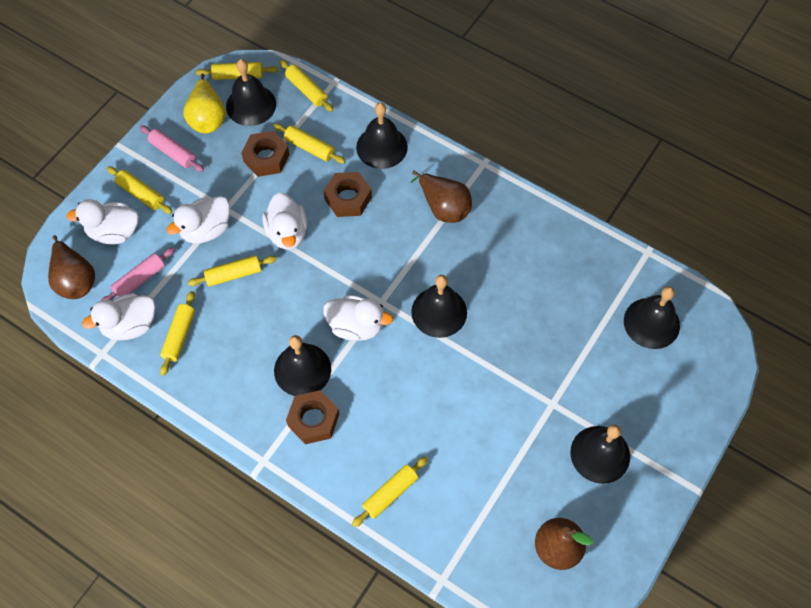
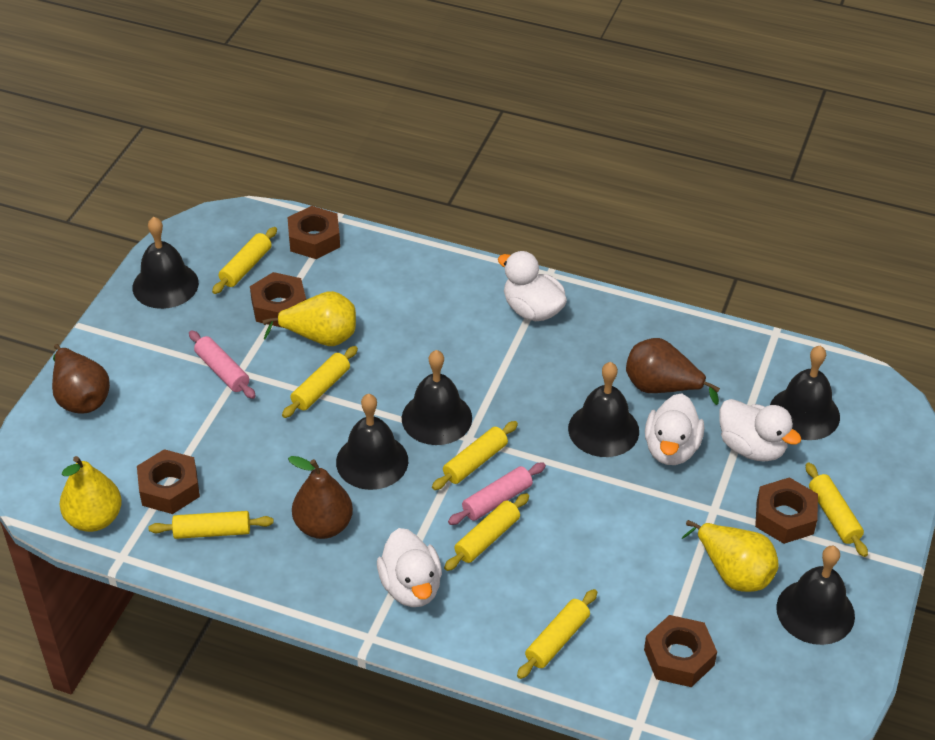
brown nut: 3 -> 5
white duck: 5 -> 4
yellow pear: 1 -> 3

